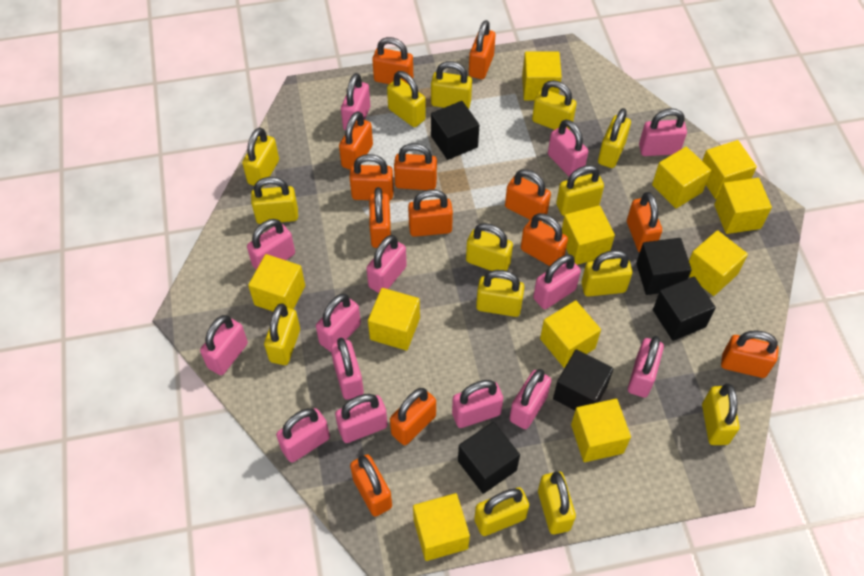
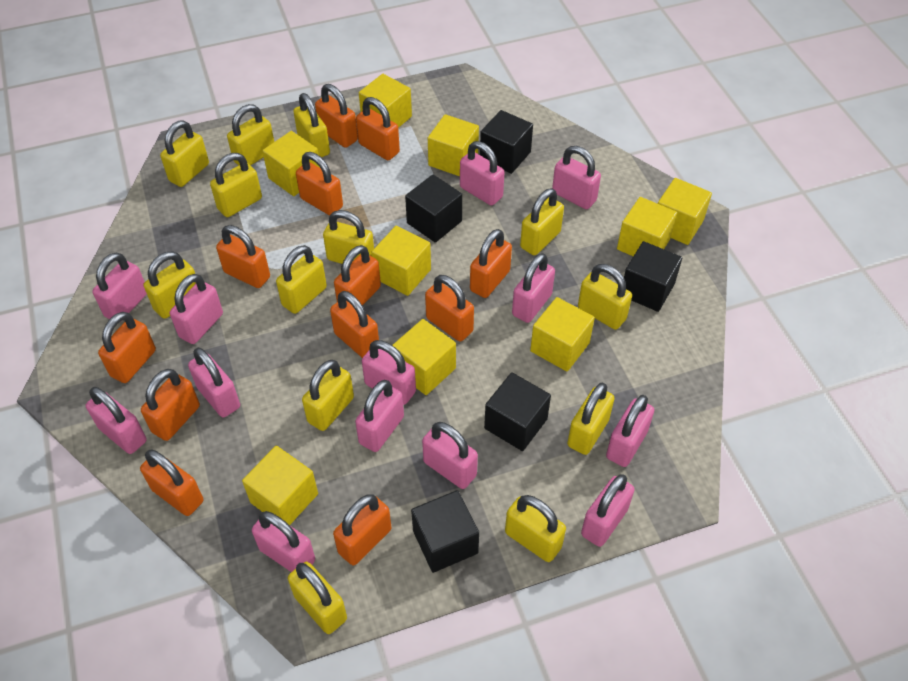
orange padlock: 13 -> 12
pink padlock: 14 -> 13
yellow cube: 11 -> 9
yellow padlock: 14 -> 13

